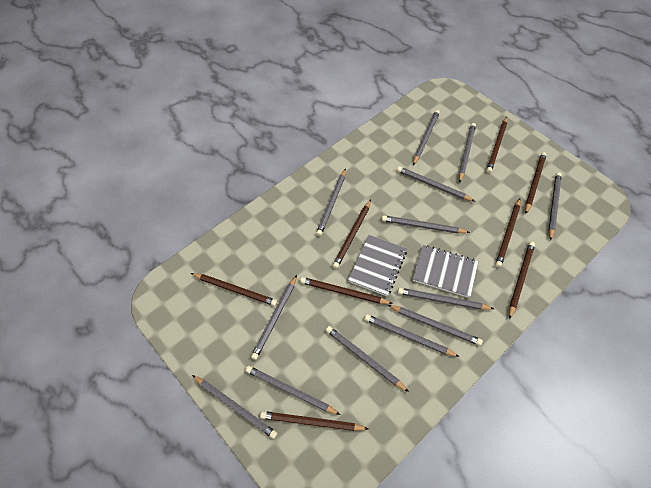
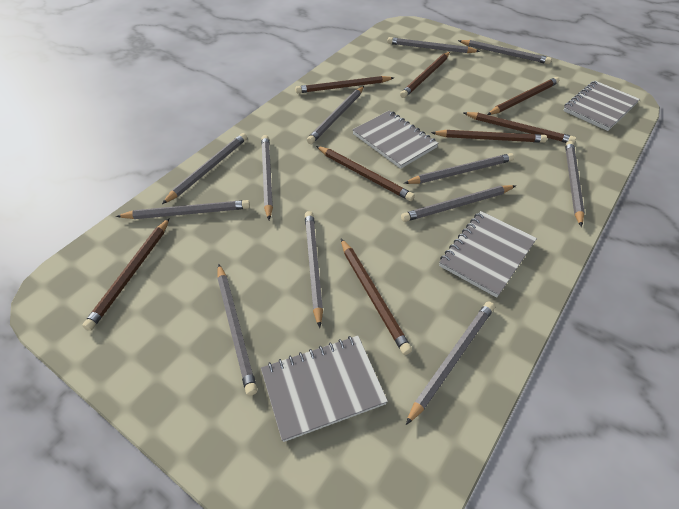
grey notebook: 2 -> 4
grey pencil: 13 -> 12

